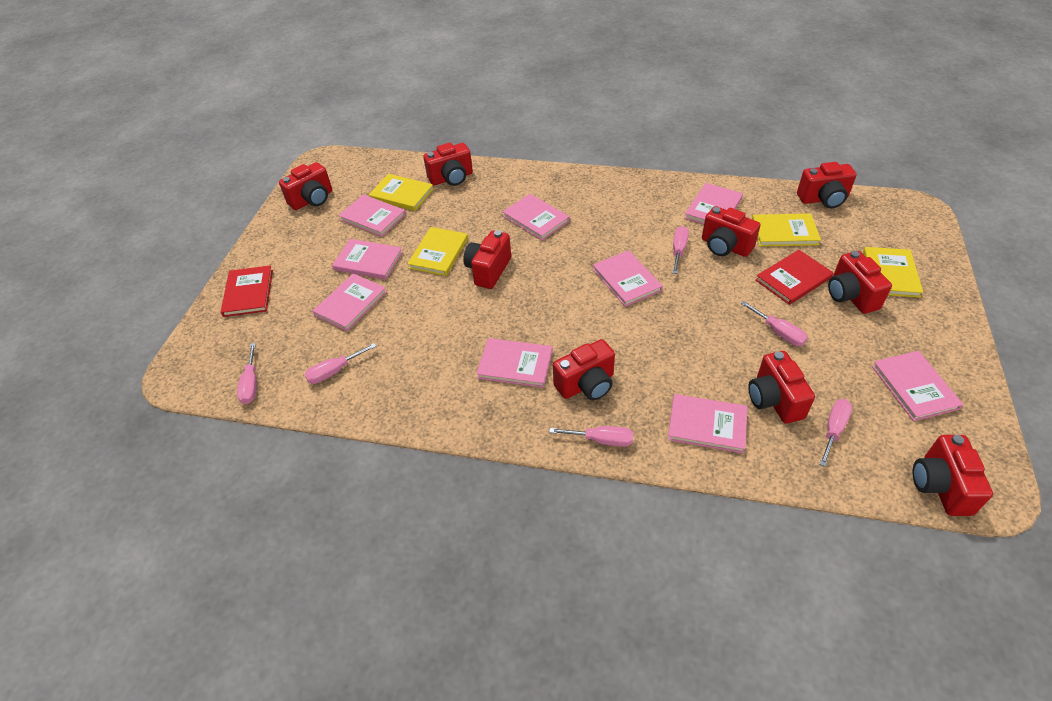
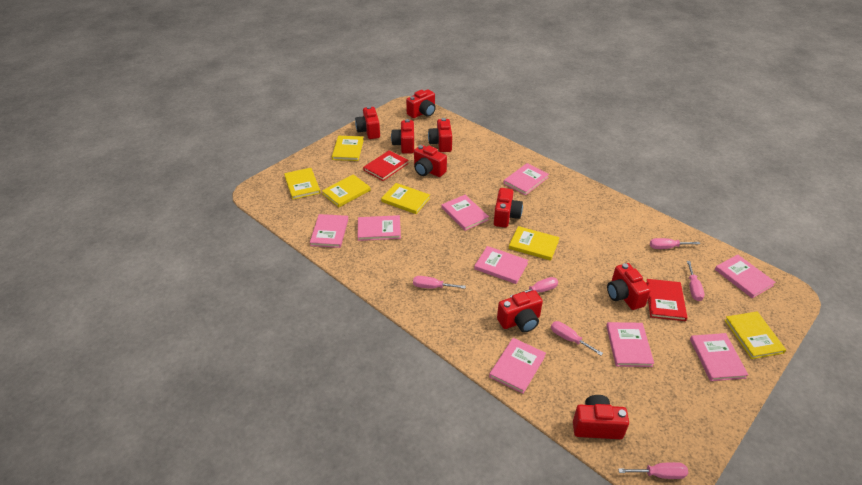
yellow book: 4 -> 6

